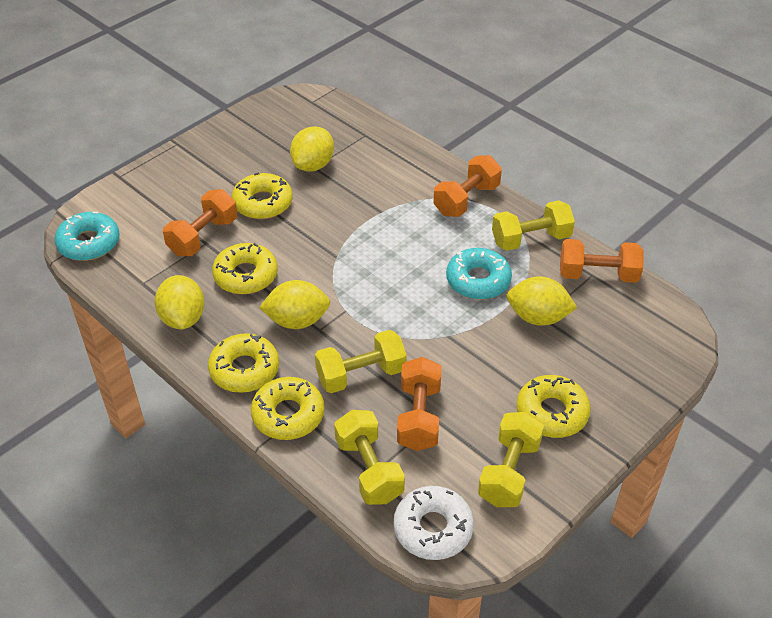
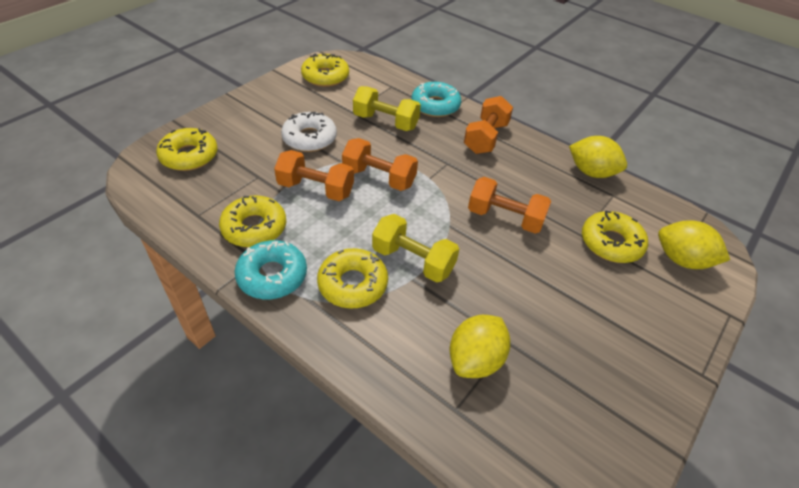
yellow dumbbell: 4 -> 2
yellow lemon: 4 -> 3

